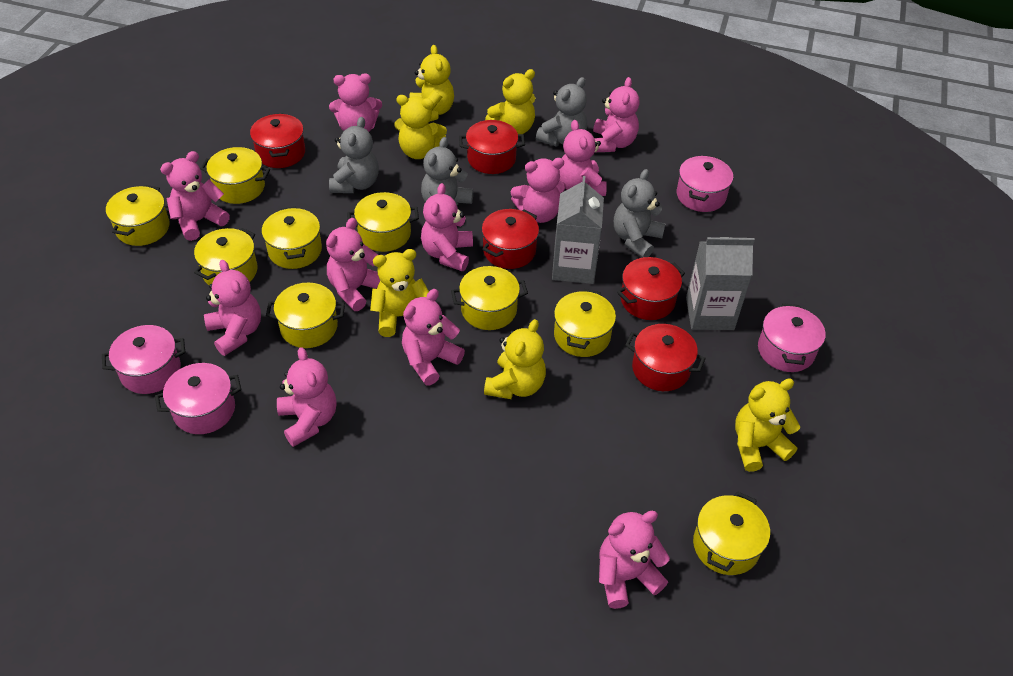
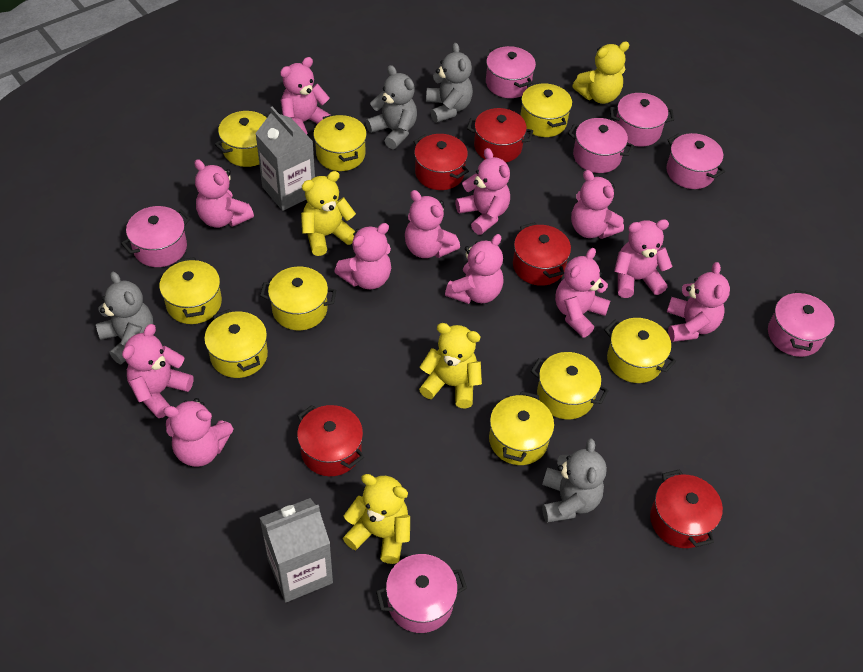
pink pot: 4 -> 7
pink teddy bear: 11 -> 12
yellow teddy bear: 6 -> 4

